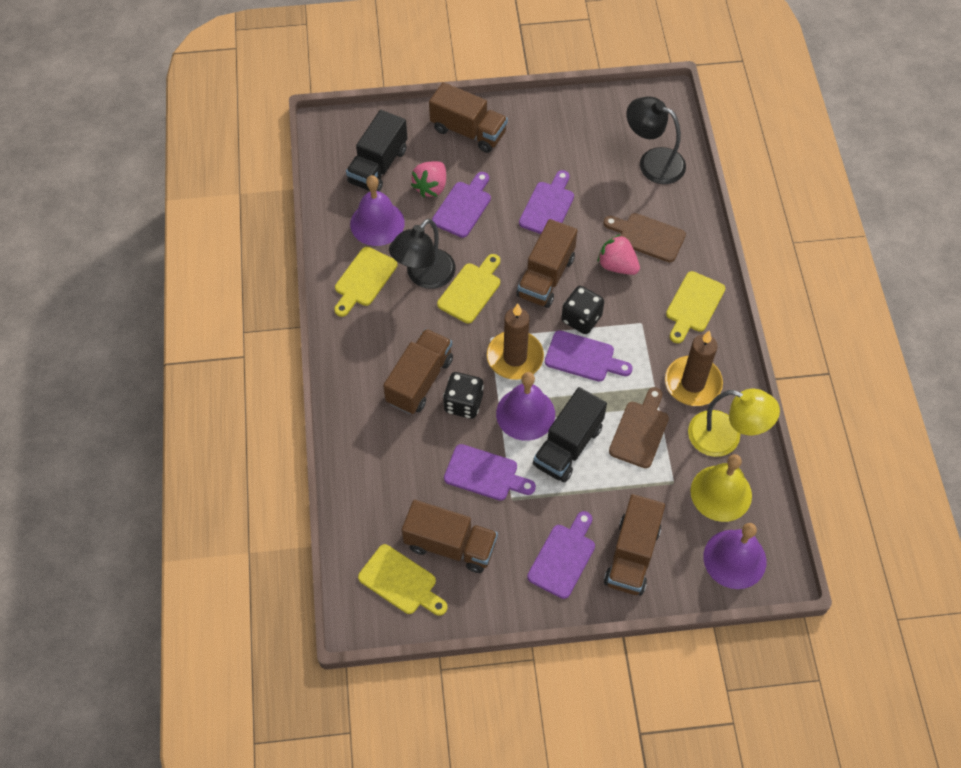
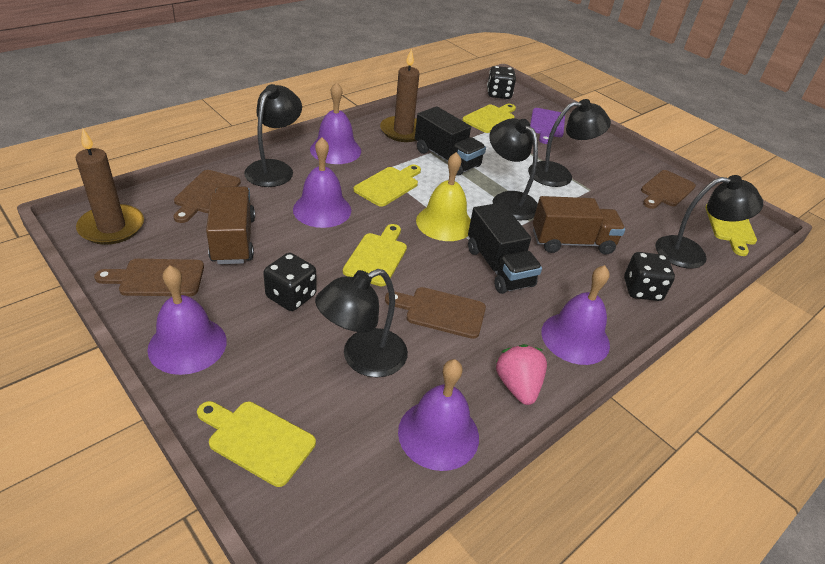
black dice: 2 -> 3
black lamp: 2 -> 5
brown cutting board: 2 -> 4
brown truck: 5 -> 2
pink strawberry: 2 -> 1
purple bell: 3 -> 5
purple cutting board: 5 -> 1
yellow cutting board: 4 -> 5
yellow lamp: 1 -> 0

